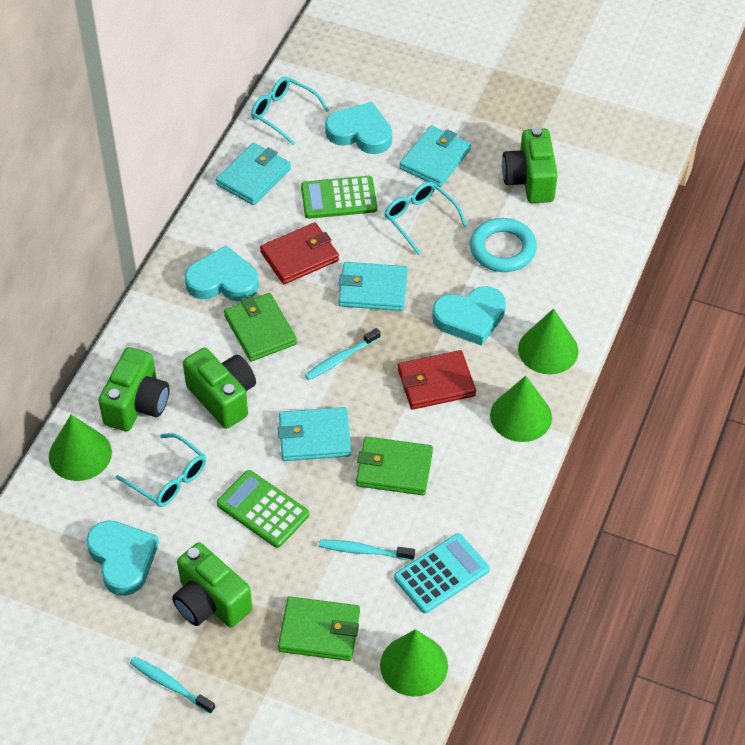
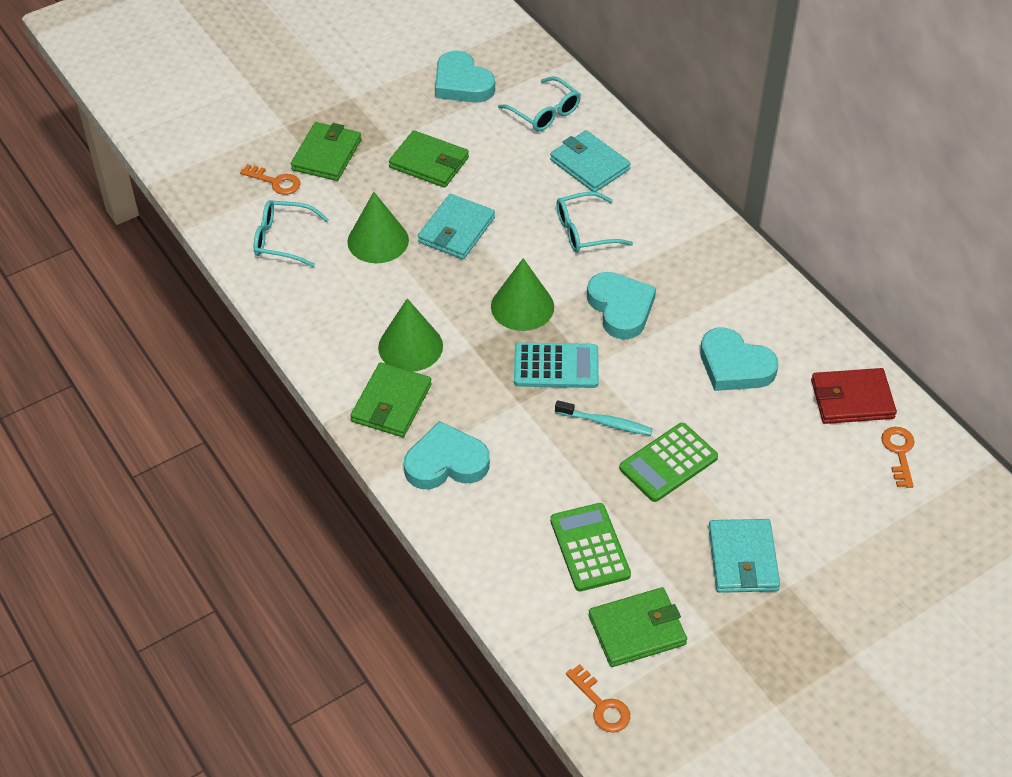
green camera: 4 -> 0
green cone: 4 -> 3
green wallet: 3 -> 4
orange key: 0 -> 3
red wallet: 2 -> 1
turquoise ring: 1 -> 0
turquoise toothbrush: 3 -> 1
turquoise wallet: 4 -> 3

